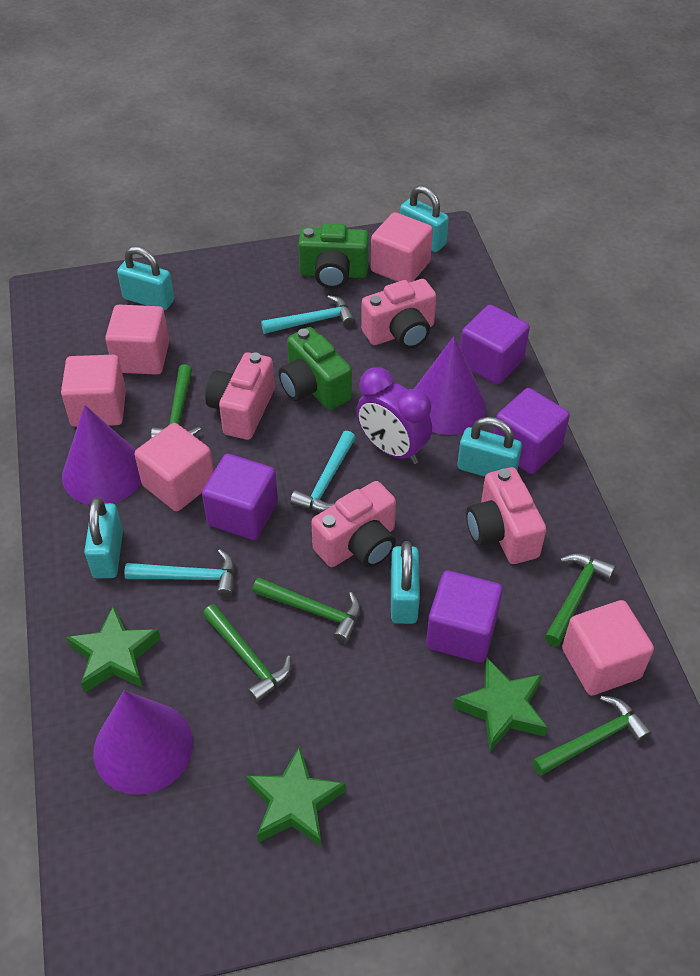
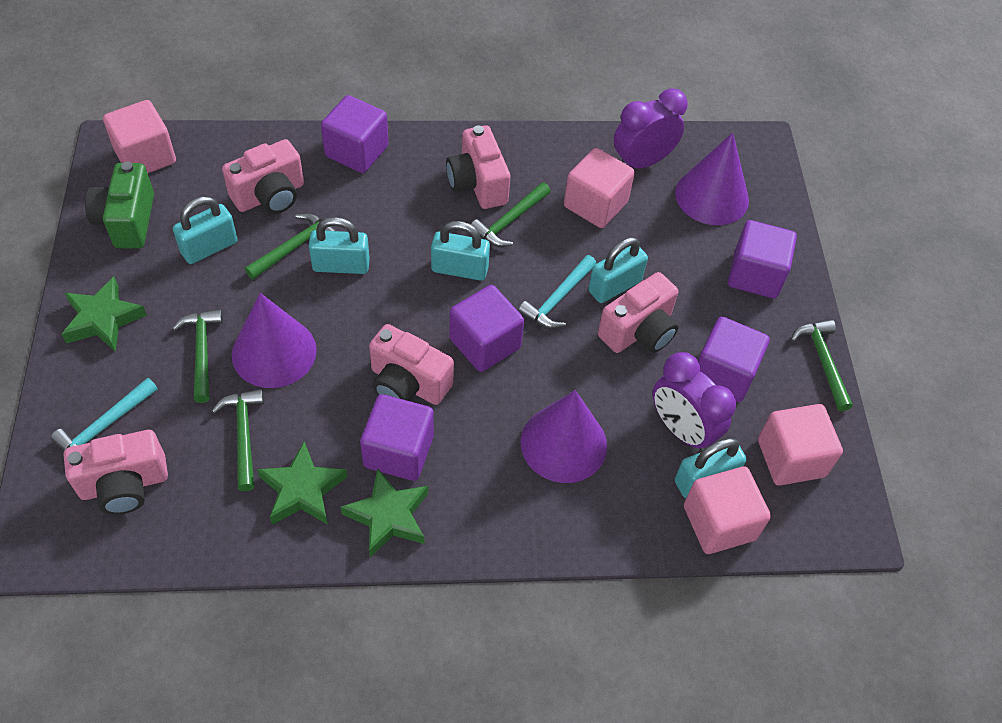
green camera: 2 -> 1
pink camera: 4 -> 5
pink cube: 5 -> 4
purple clock: 1 -> 2
purple cube: 4 -> 5
turquoise hammer: 3 -> 2

